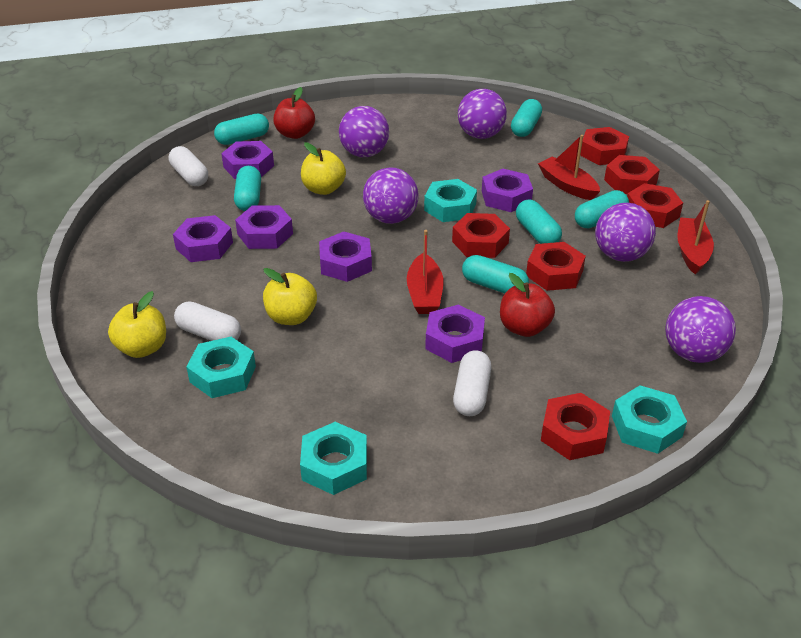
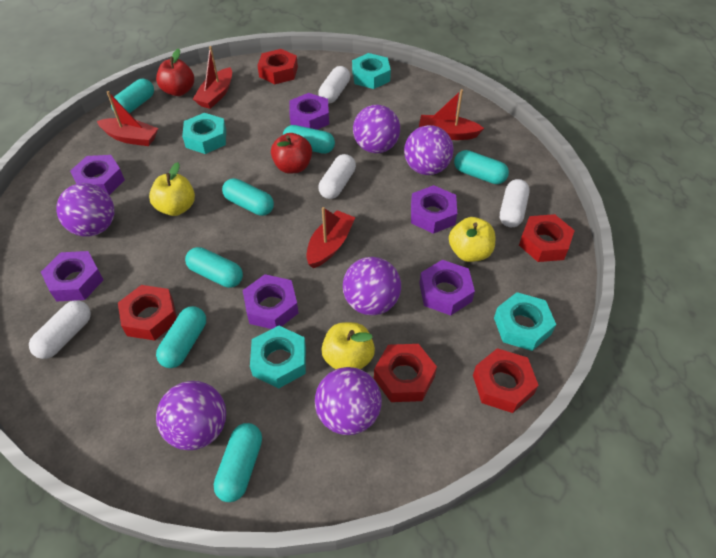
purple ball: 5 -> 6
red boat: 3 -> 4
red nut: 6 -> 5
turquoise capsule: 6 -> 7
white capsule: 3 -> 4

